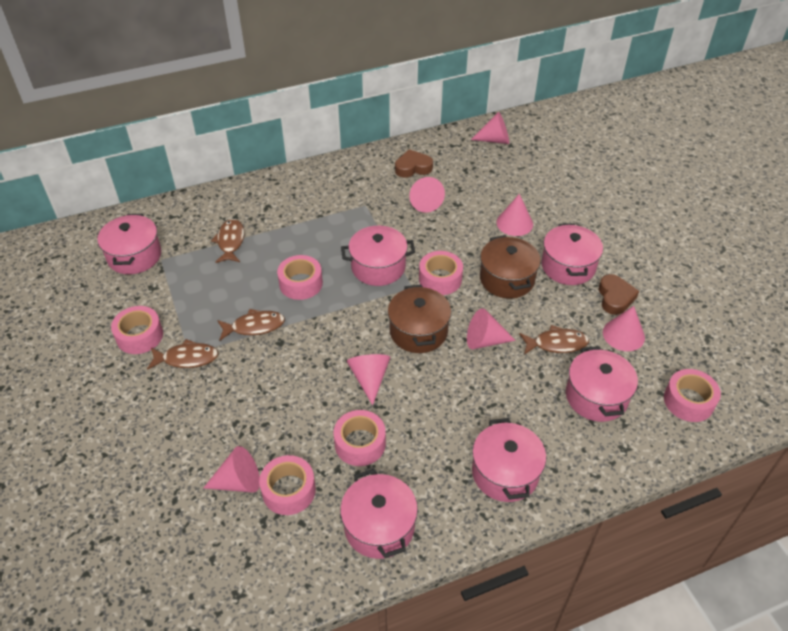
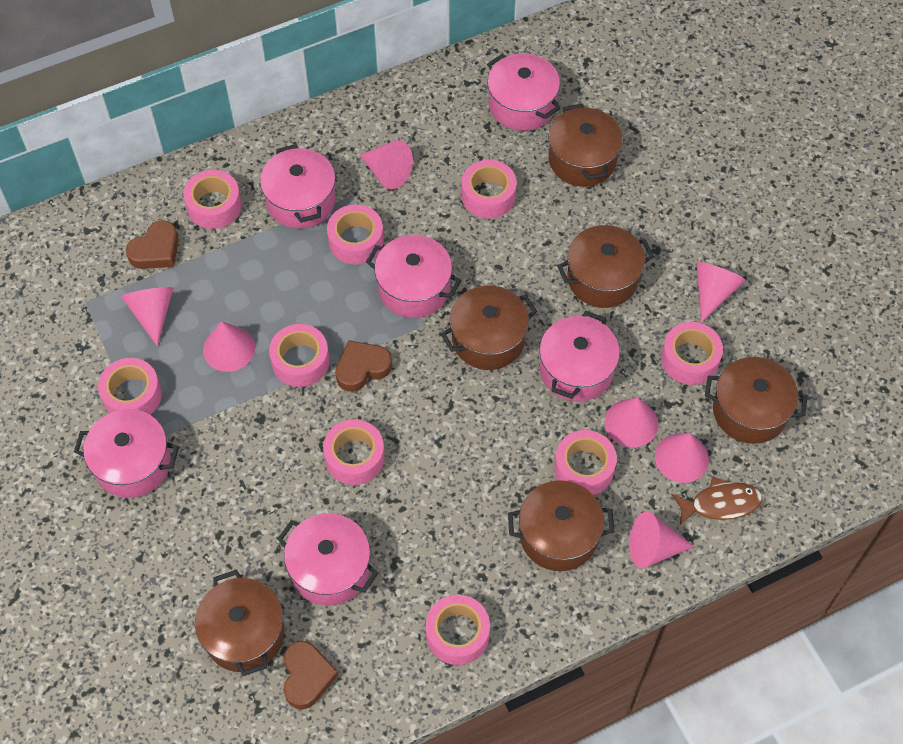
brown fish: 4 -> 1
brown heart: 2 -> 3
brown pot: 2 -> 6
pink tape: 6 -> 9

